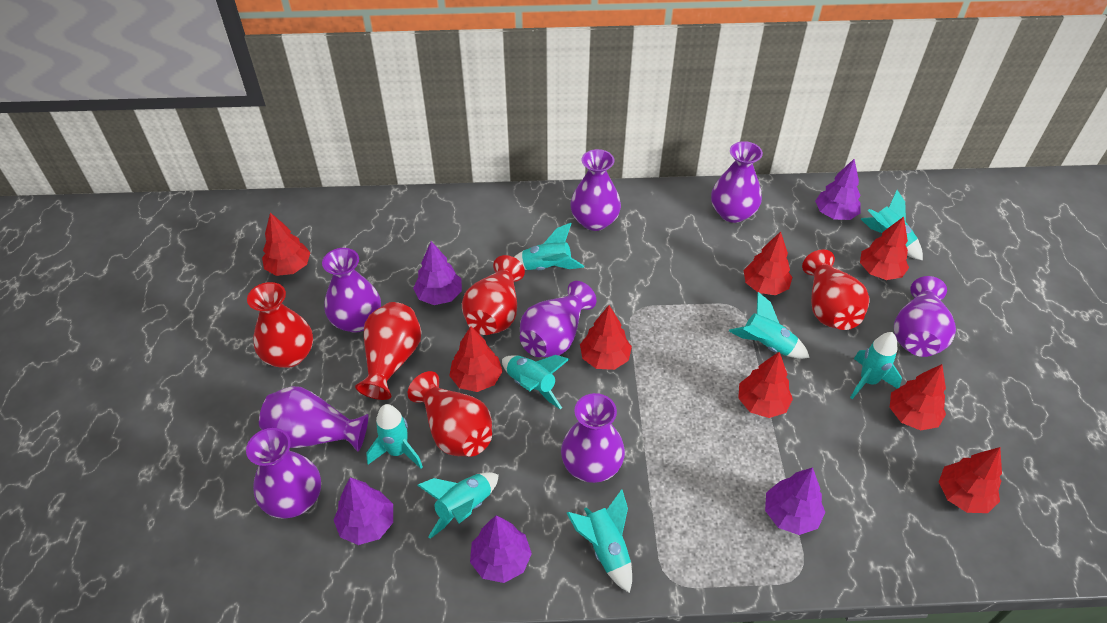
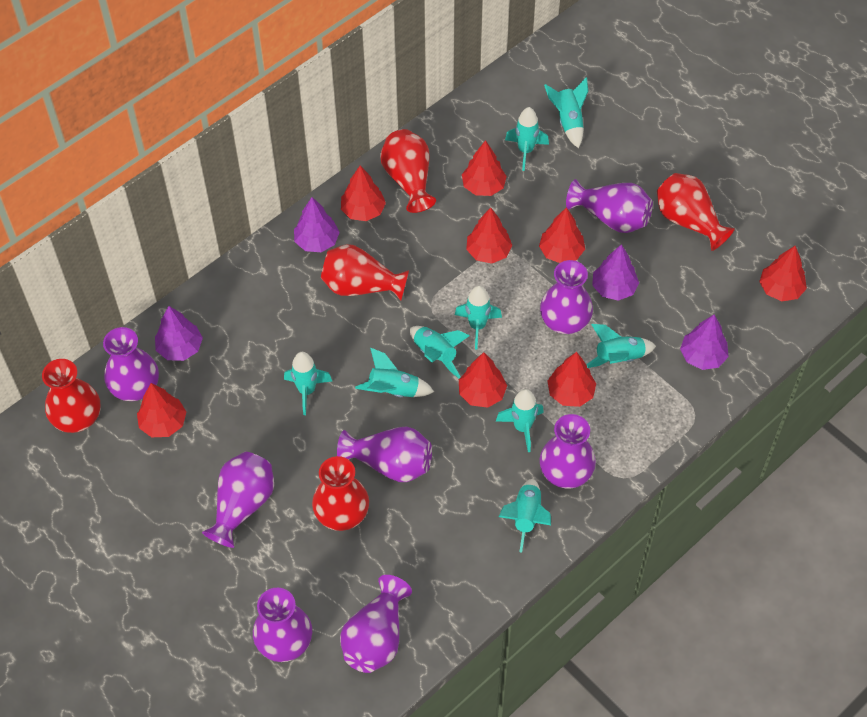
purple tree: 5 -> 4
turquoise rocket: 8 -> 9

